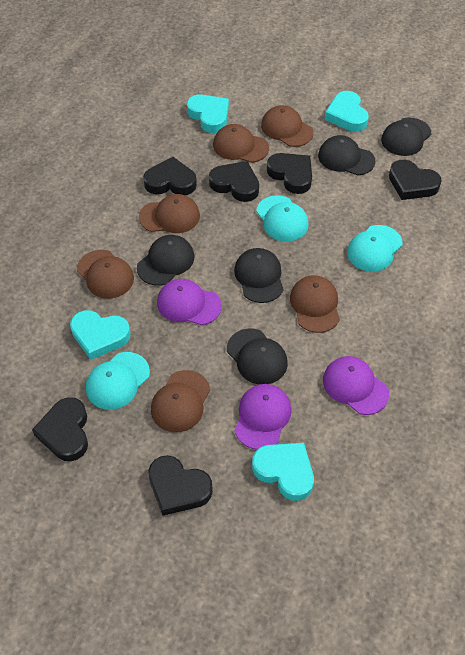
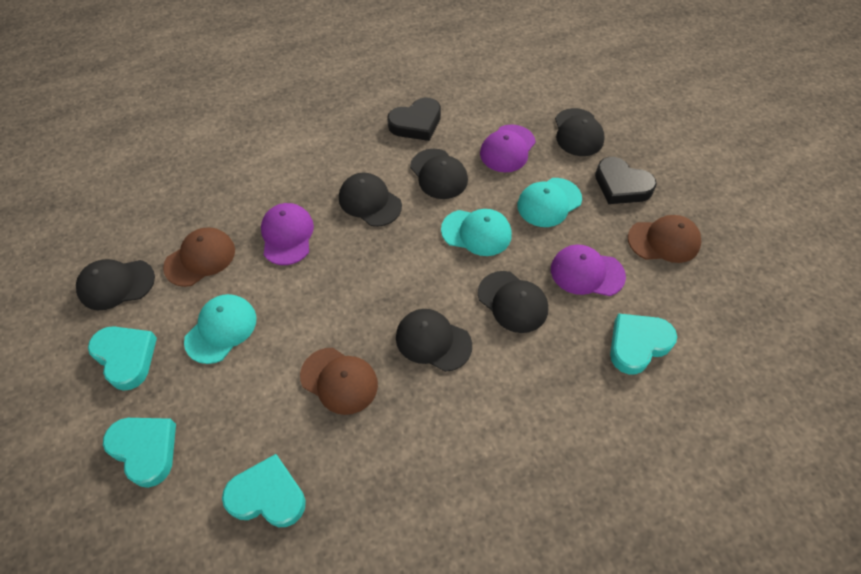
black cap: 5 -> 6
black heart: 6 -> 2
brown cap: 6 -> 3

